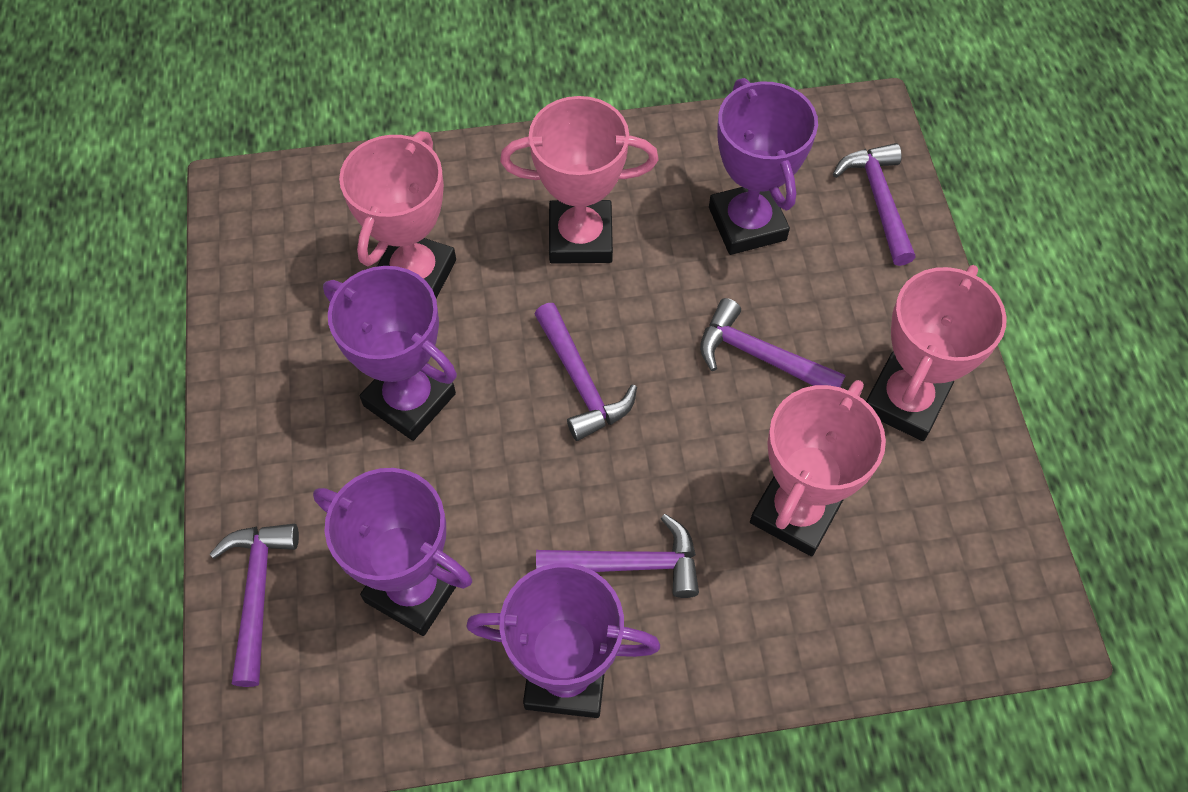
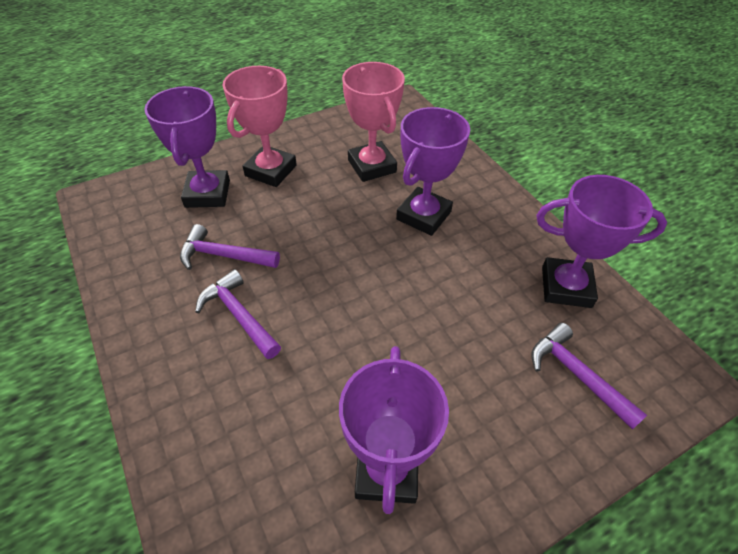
pink trophy: 4 -> 2
purple hammer: 5 -> 3

